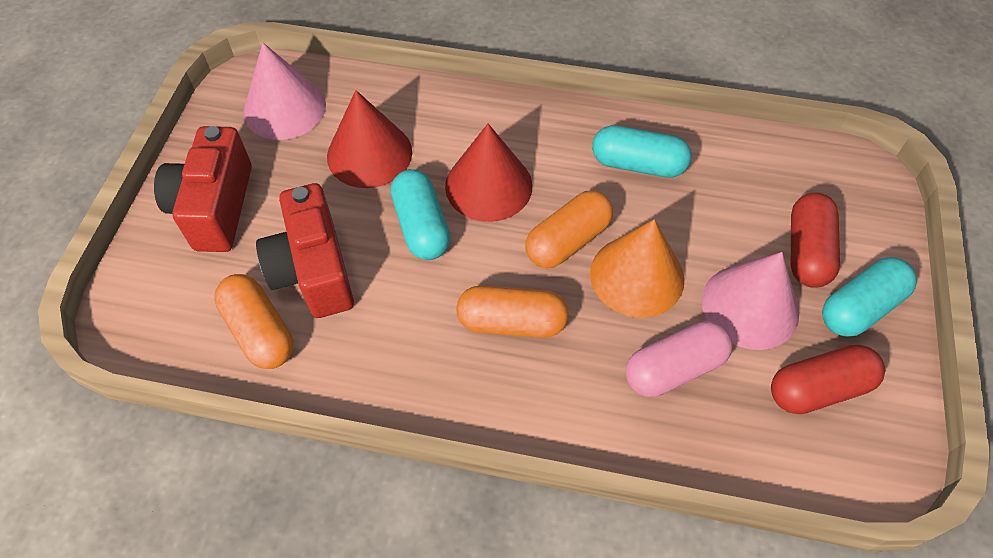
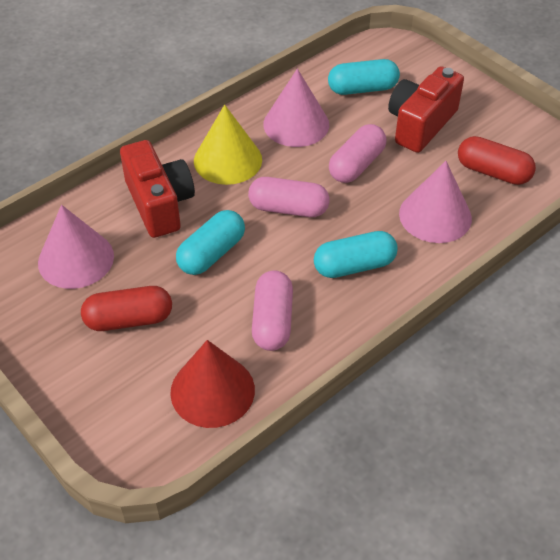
orange capsule: 3 -> 0
orange cone: 1 -> 0
pink capsule: 1 -> 3
pink cone: 2 -> 3
red cone: 2 -> 1
yellow cone: 0 -> 1

